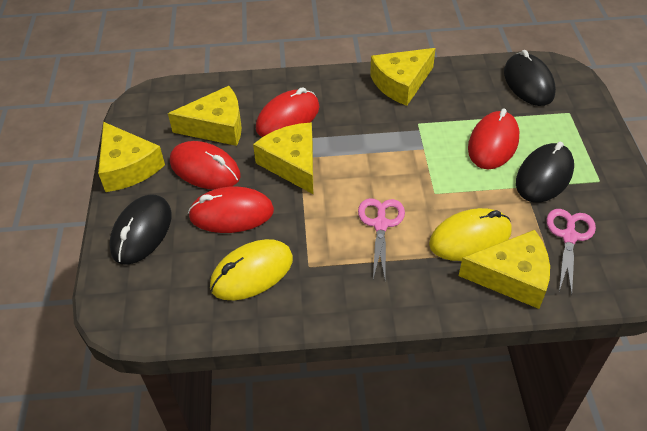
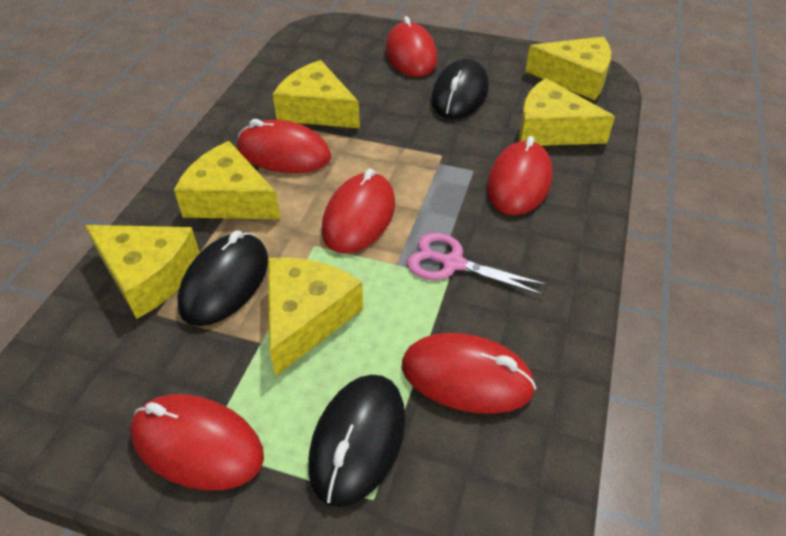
pink scissors: 2 -> 1
red mouse: 4 -> 6
yellow cheese: 5 -> 6
yellow mouse: 2 -> 0

